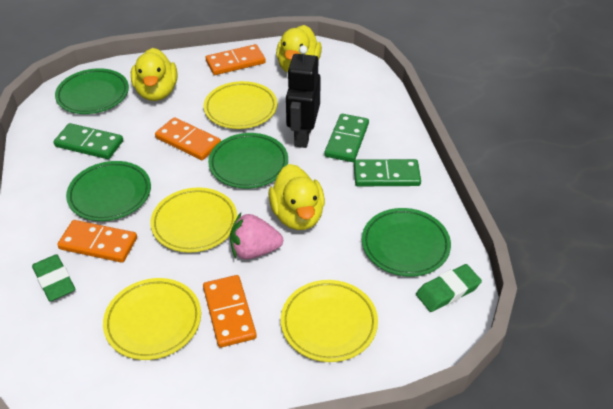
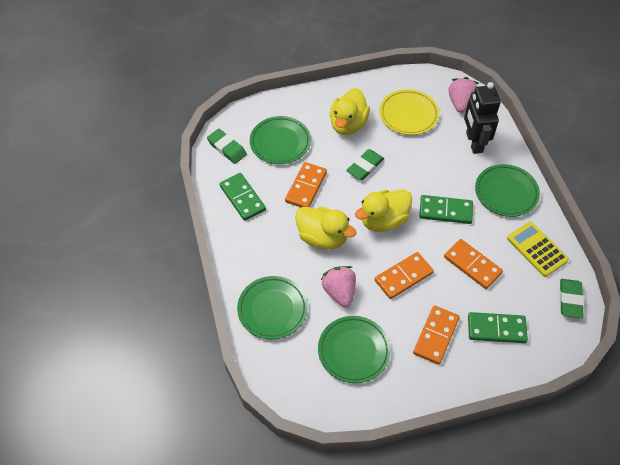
green eraser: 2 -> 3
pink strawberry: 1 -> 2
yellow calculator: 0 -> 1
yellow plate: 4 -> 1

